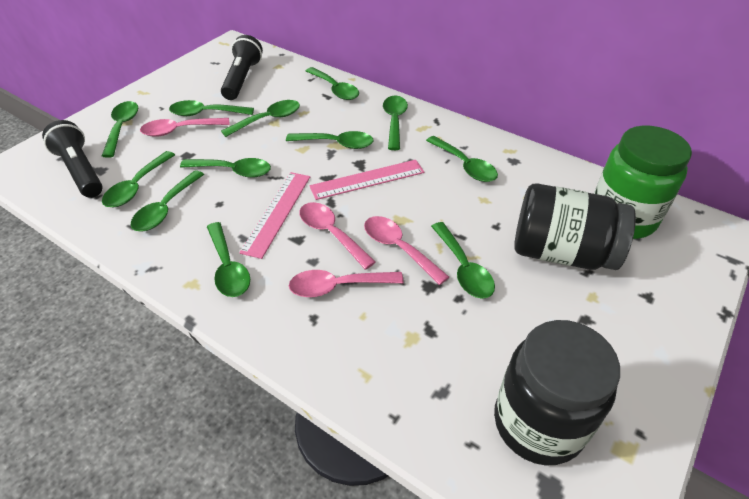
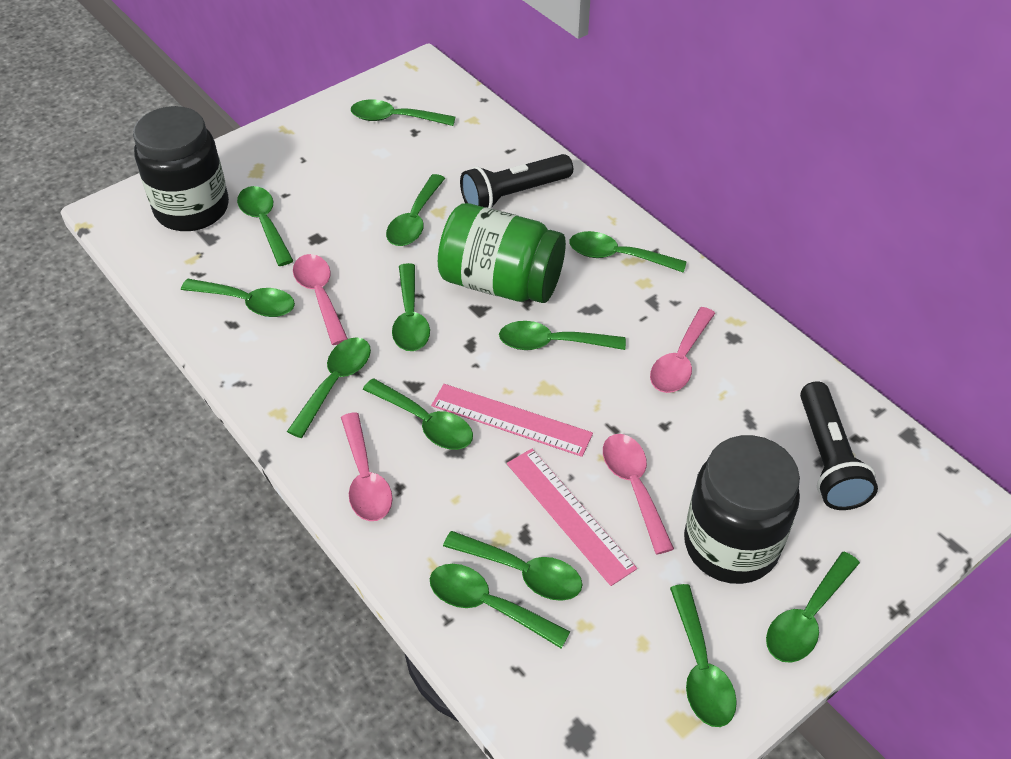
green spoon: 12 -> 13

